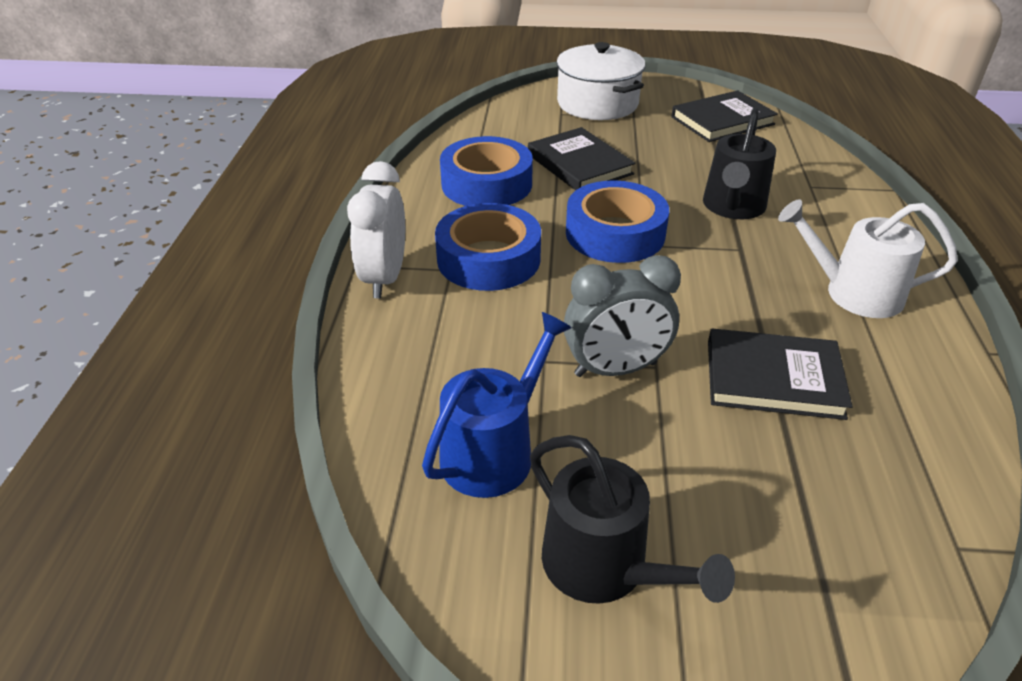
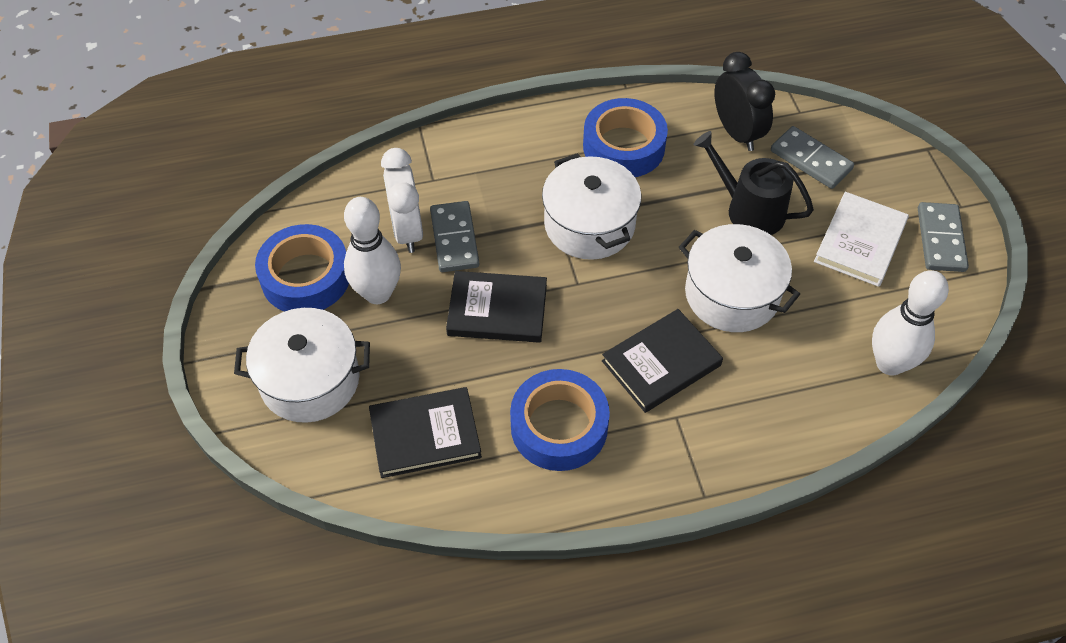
black clock: 0 -> 1
black watering can: 2 -> 1
blue watering can: 1 -> 0
grey clock: 1 -> 0
grey domino: 0 -> 3
white book: 0 -> 1
white bowling pin: 0 -> 2
white pot: 1 -> 3
white watering can: 1 -> 0

